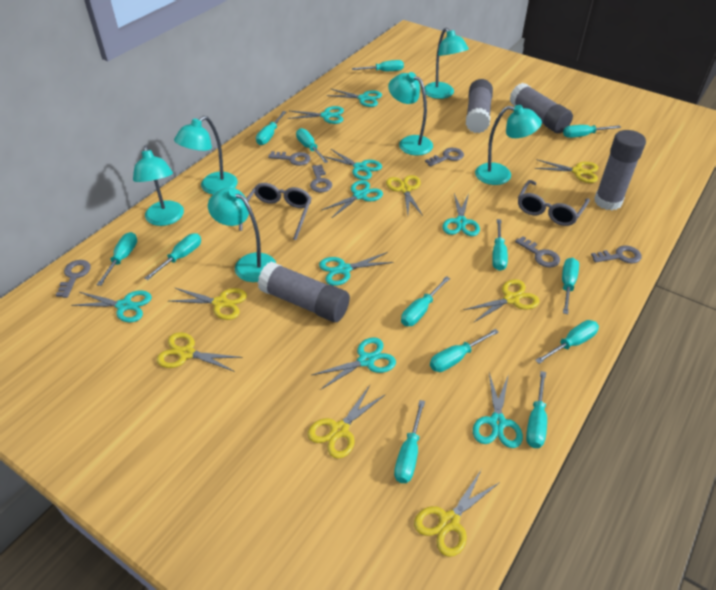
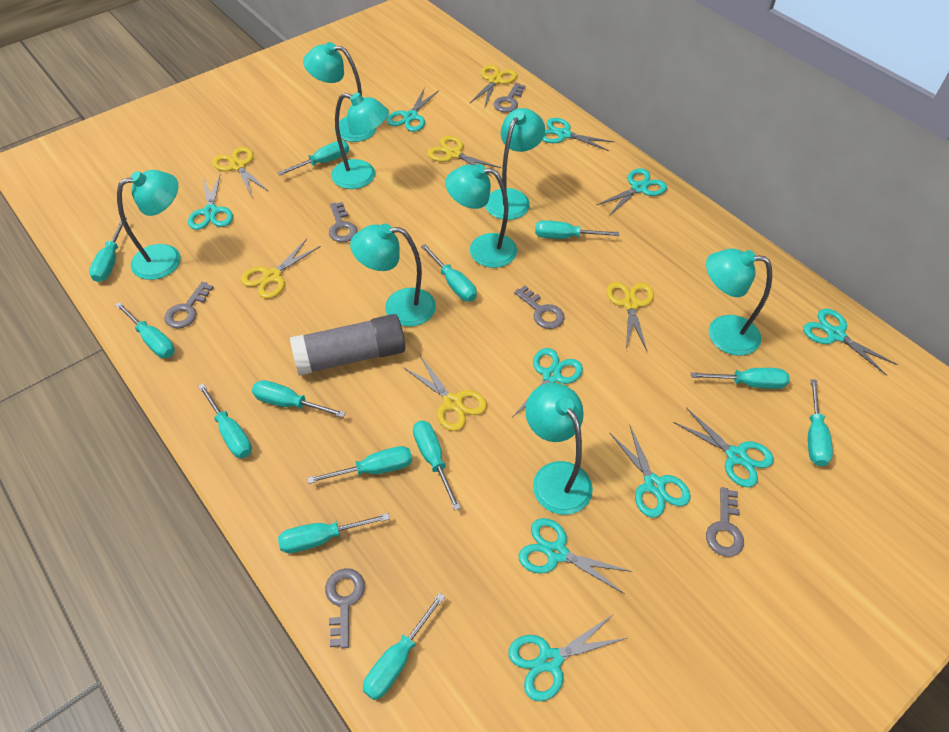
grey glasses: 2 -> 0
grey glue stick: 4 -> 1
turquoise lamp: 6 -> 8
turquoise scissors: 9 -> 10
yellow scissors: 7 -> 6

